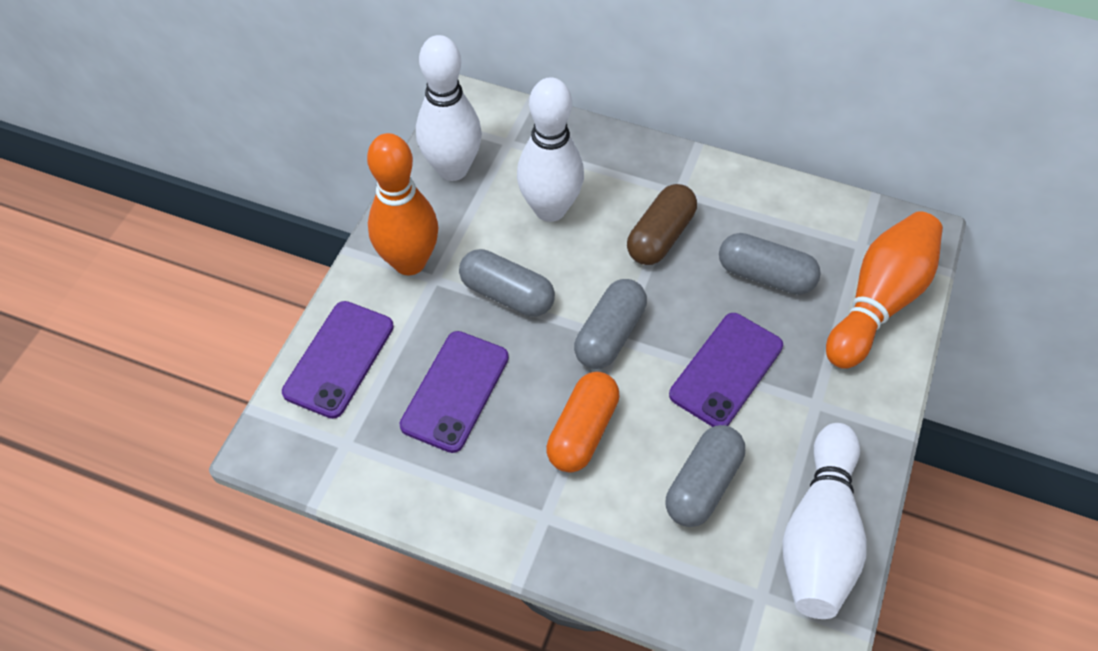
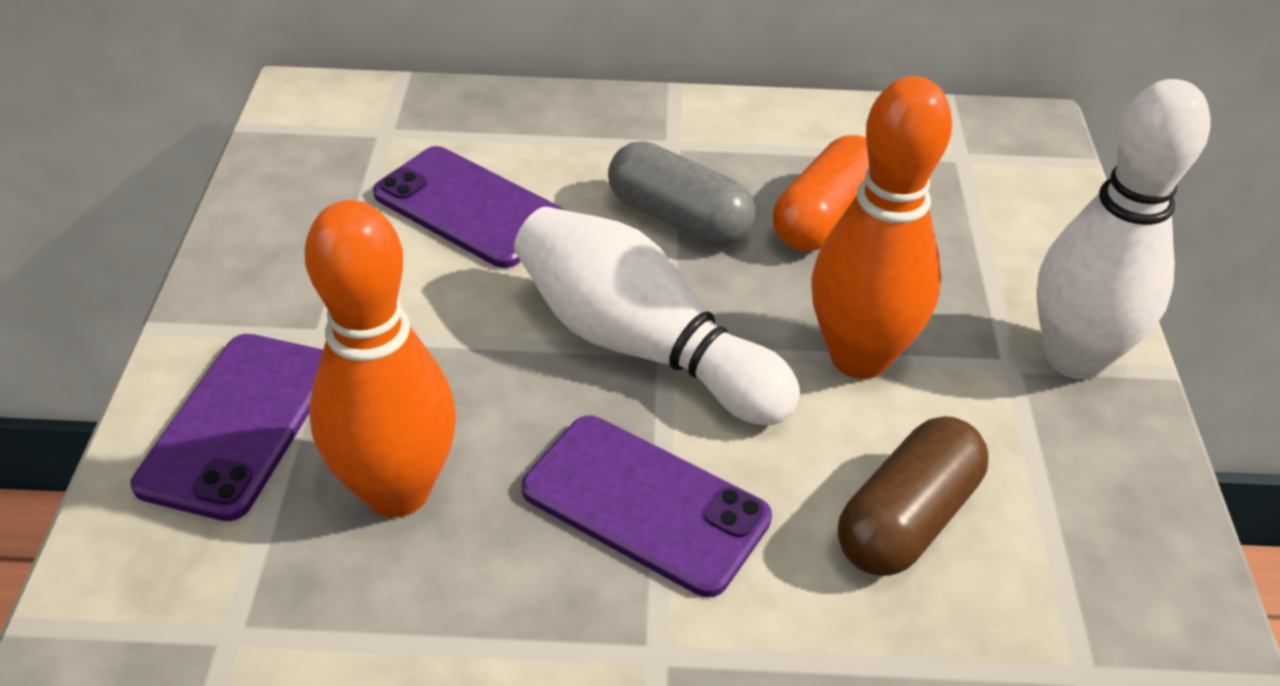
grey capsule: 4 -> 1
white bowling pin: 3 -> 2

